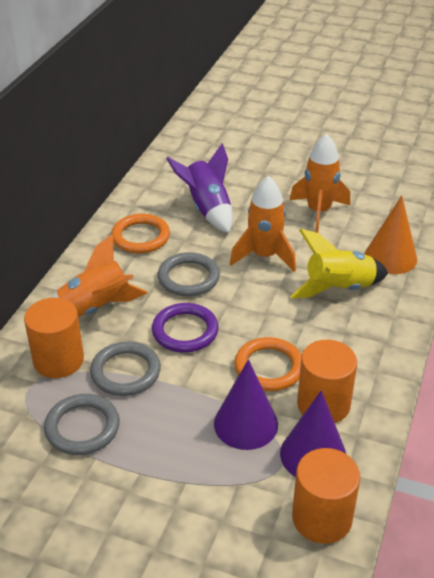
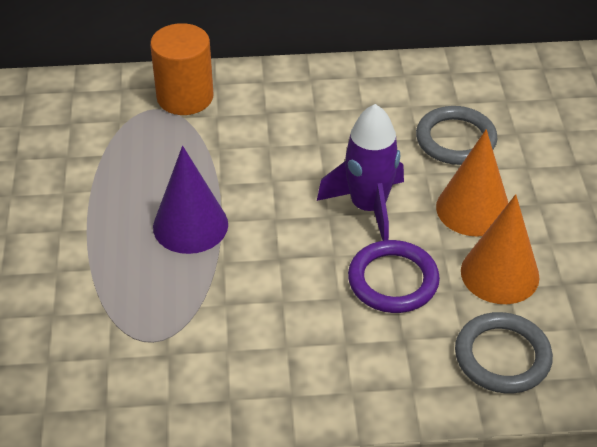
grey ring: 3 -> 2
orange cone: 1 -> 2
orange cylinder: 3 -> 1
orange ring: 2 -> 0
orange rocket: 3 -> 0
purple cone: 2 -> 1
yellow rocket: 1 -> 0

